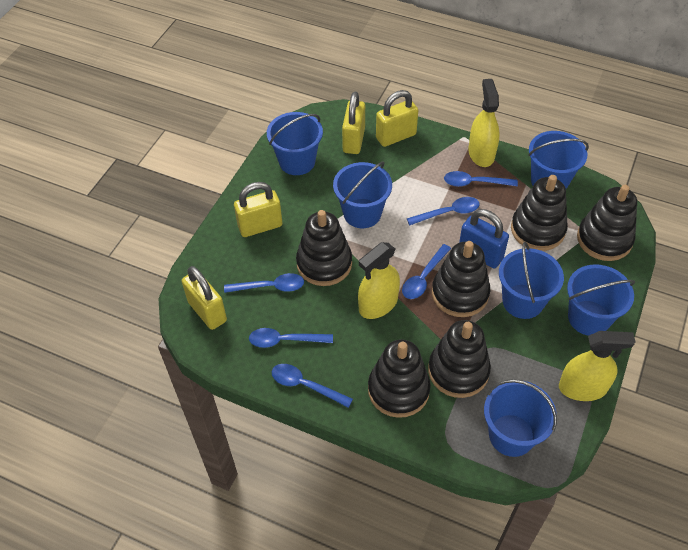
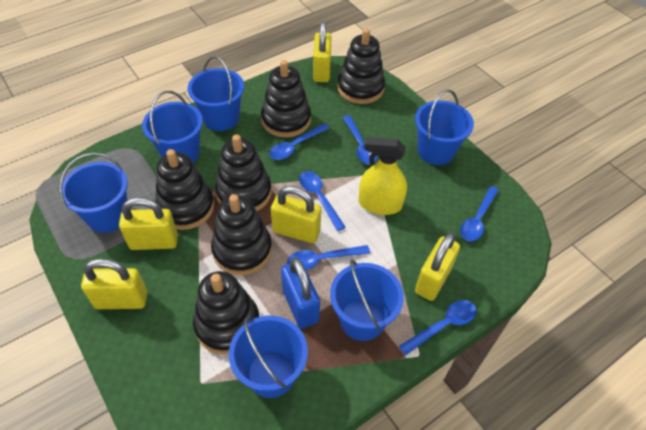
yellow padlock: 4 -> 5
yellow spray bottle: 3 -> 1

